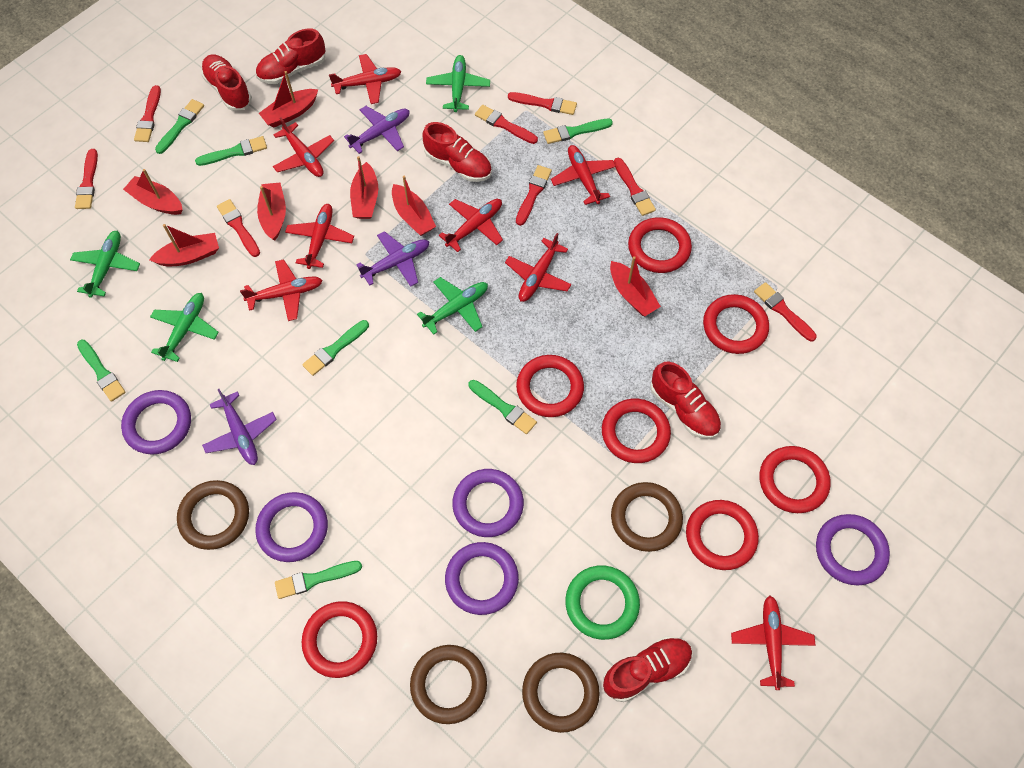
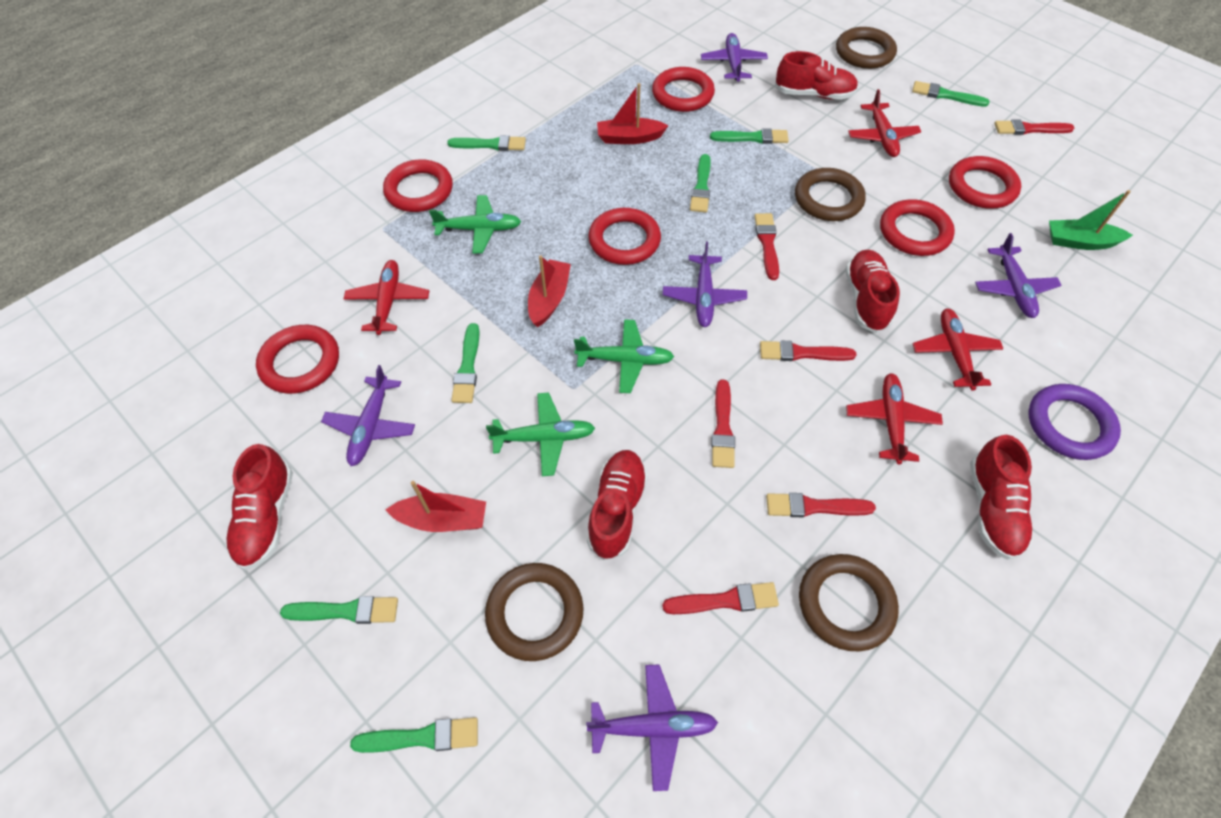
green boat: 0 -> 1
green plane: 4 -> 3
green ring: 1 -> 0
purple plane: 3 -> 5
purple ring: 5 -> 1
red boat: 7 -> 3
red brush: 8 -> 6
red plane: 8 -> 4
red ring: 7 -> 6

